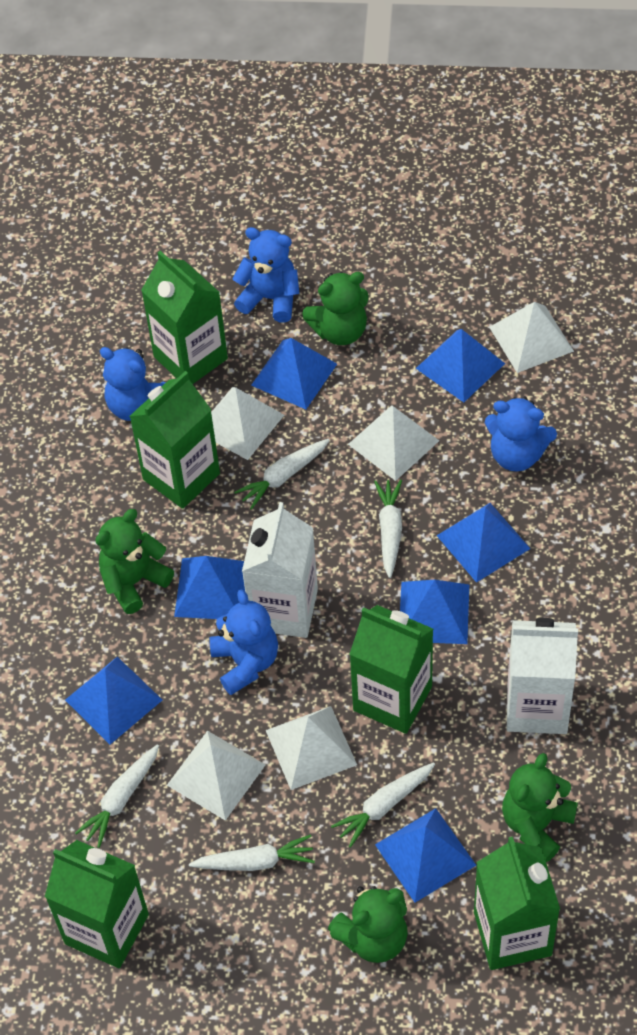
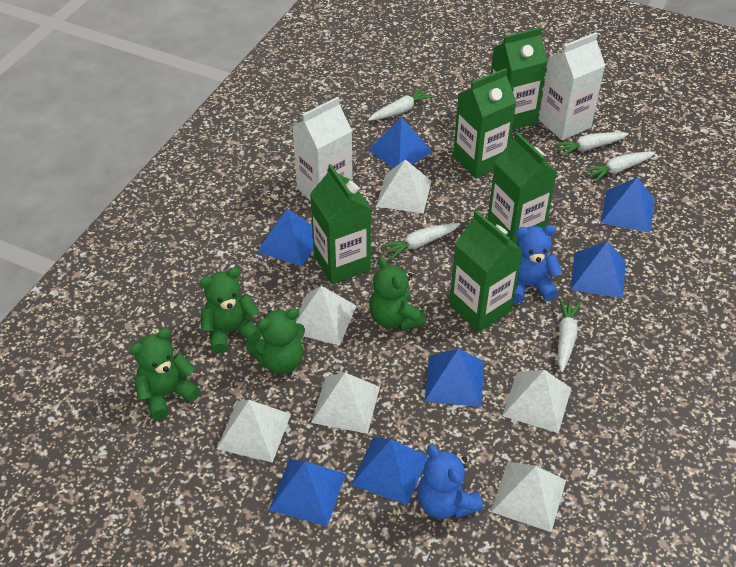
blue teddy bear: 4 -> 2
white pyramid: 5 -> 6

